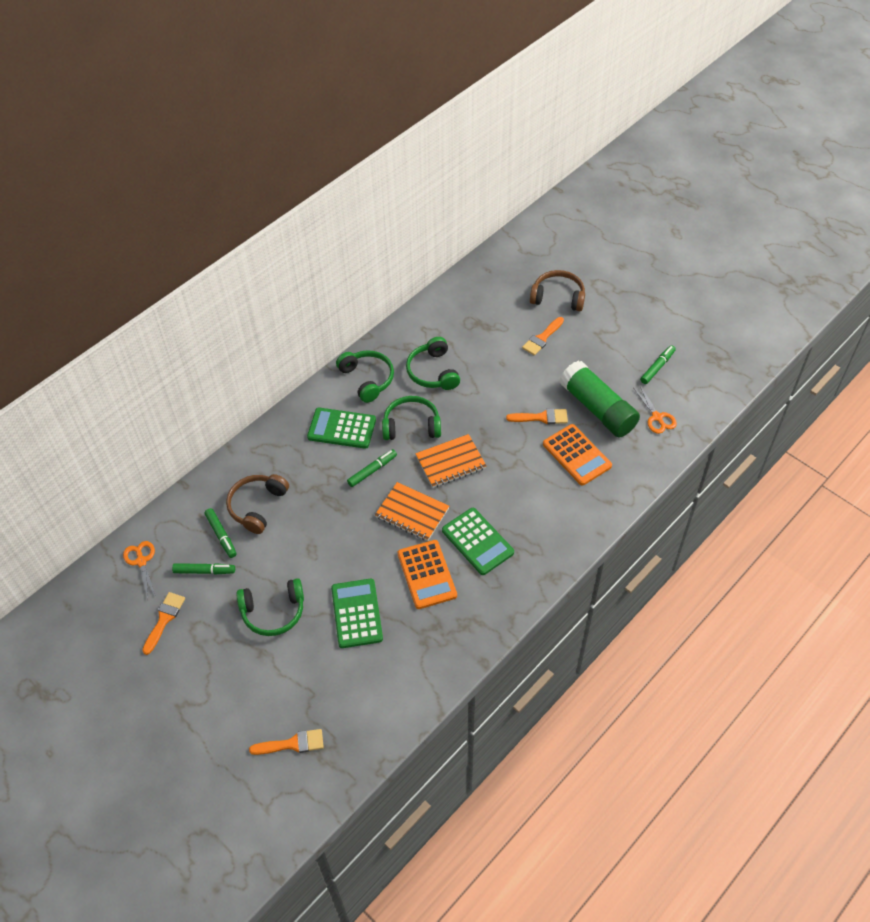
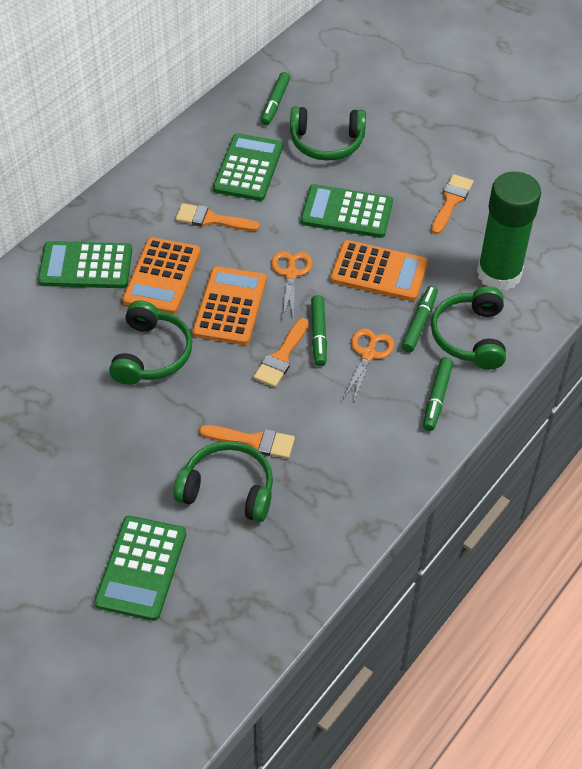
brown headphones: 2 -> 0
green calculator: 3 -> 4
orange calculator: 2 -> 3
orange notebook: 2 -> 0

